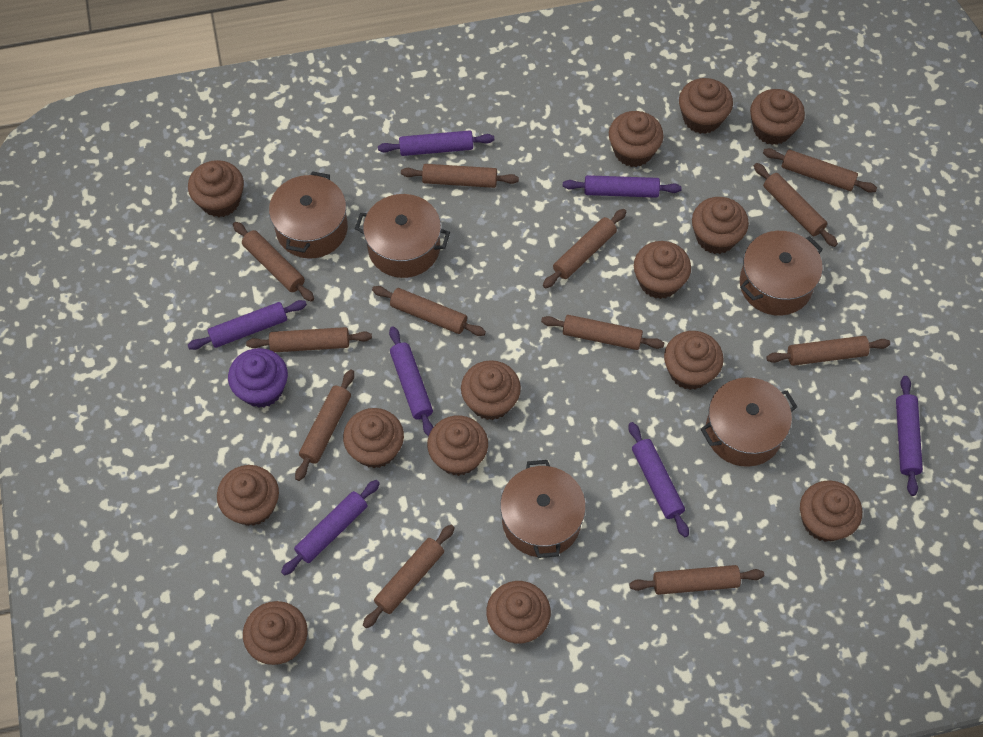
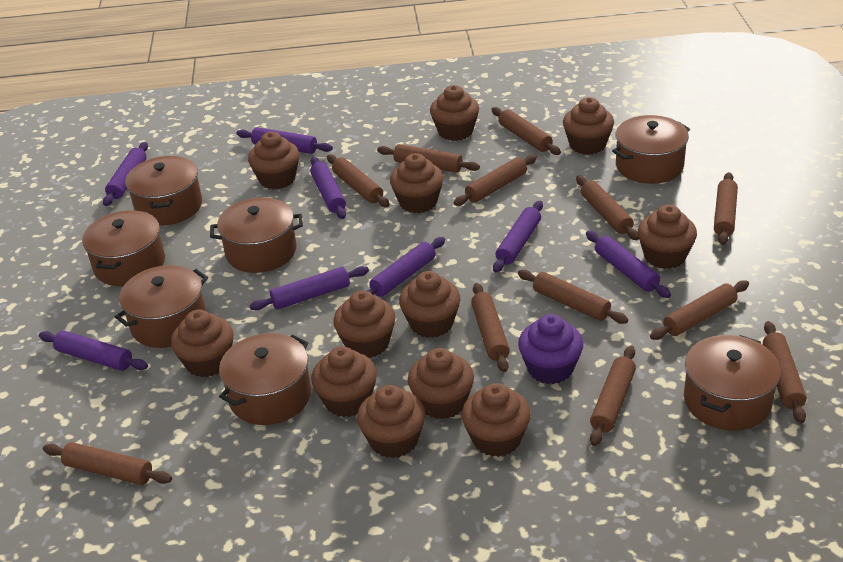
brown cupcake: 14 -> 12
brown pot: 5 -> 7
purple rolling pin: 7 -> 8

